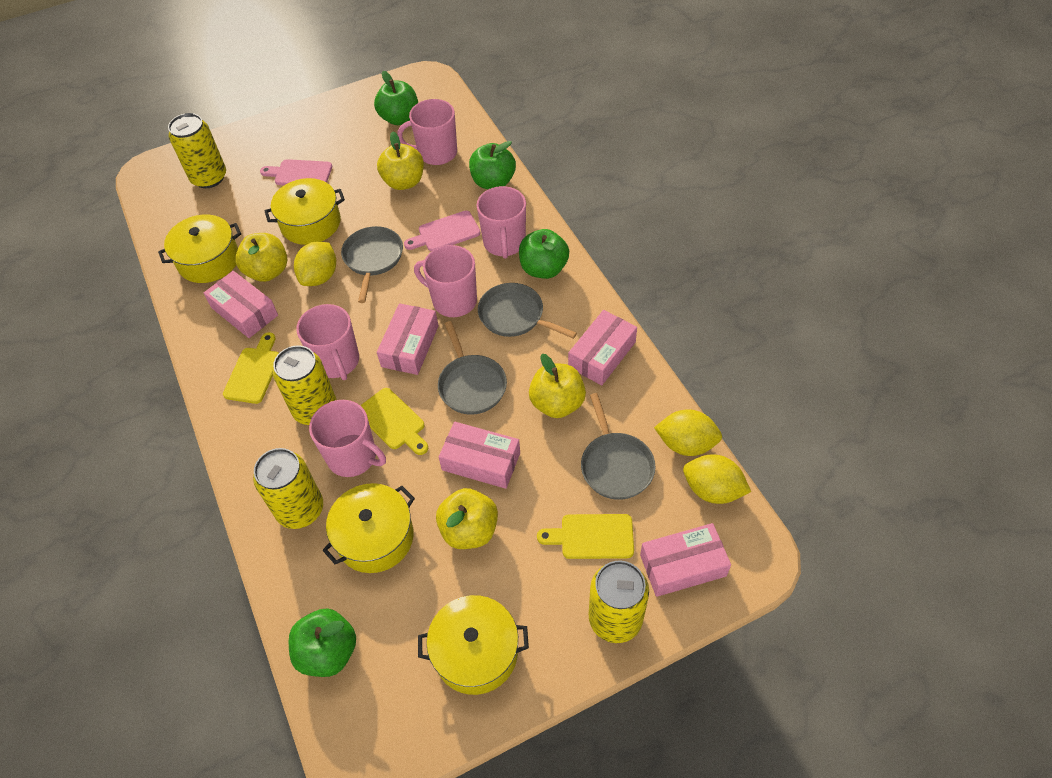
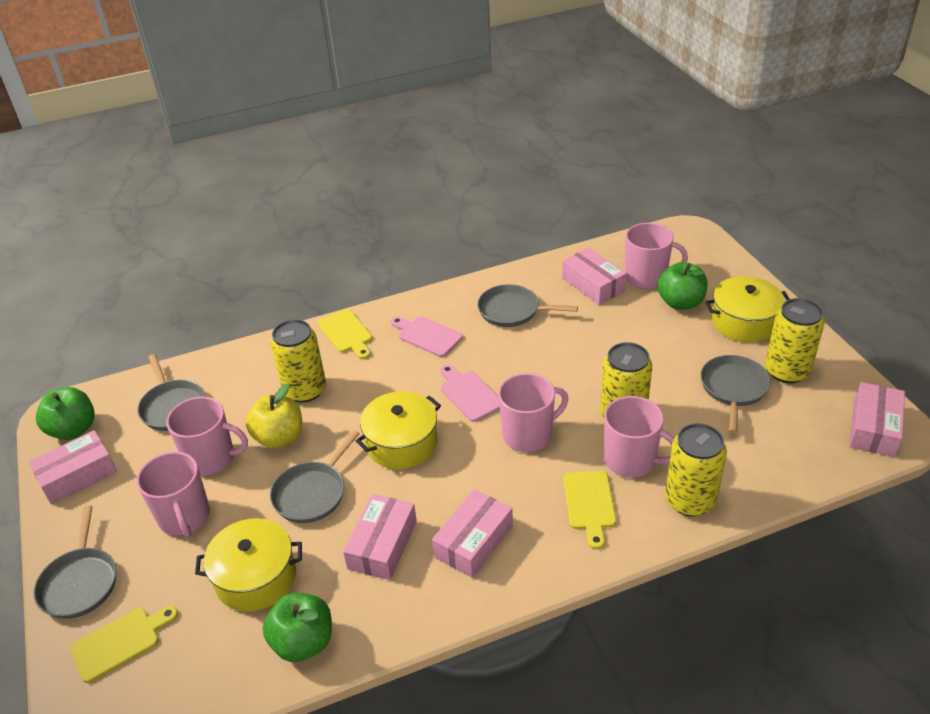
green apple: 4 -> 3
grey pan: 4 -> 5
yellow apple: 4 -> 1
yellow lemon: 3 -> 0
yellow pot: 4 -> 3

